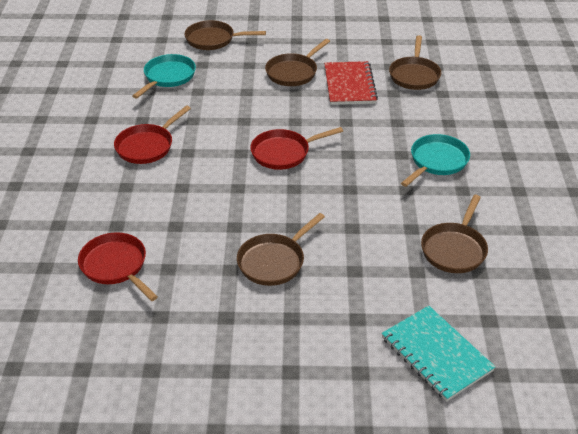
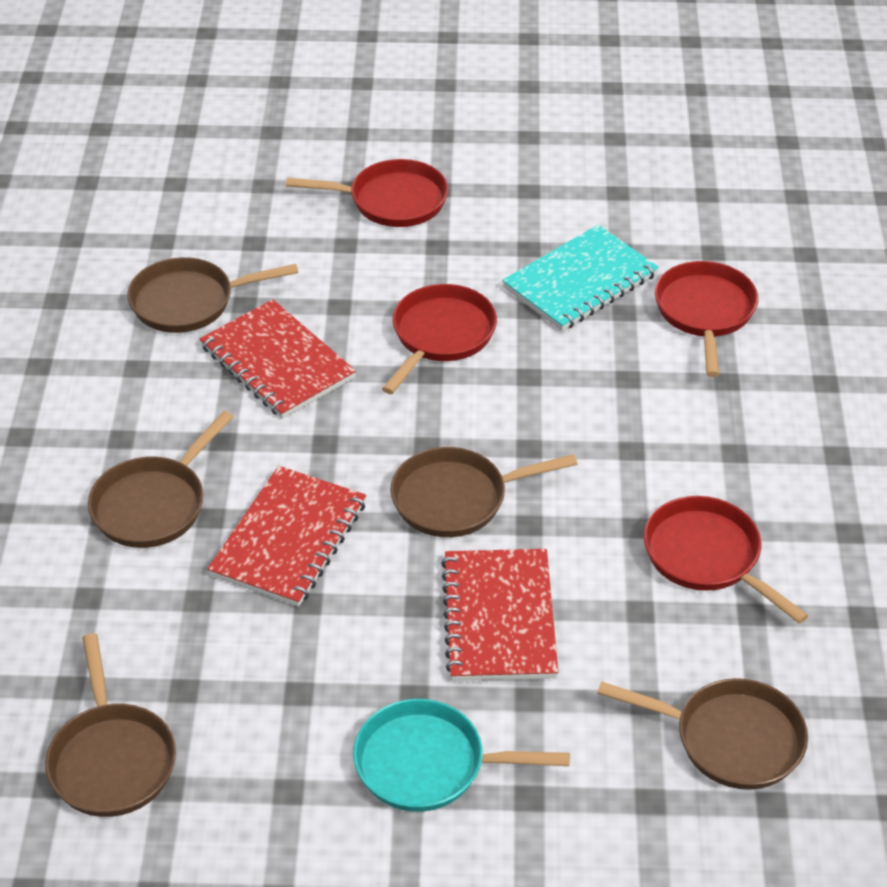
red notebook: 1 -> 3
red pan: 3 -> 4
turquoise pan: 2 -> 1

